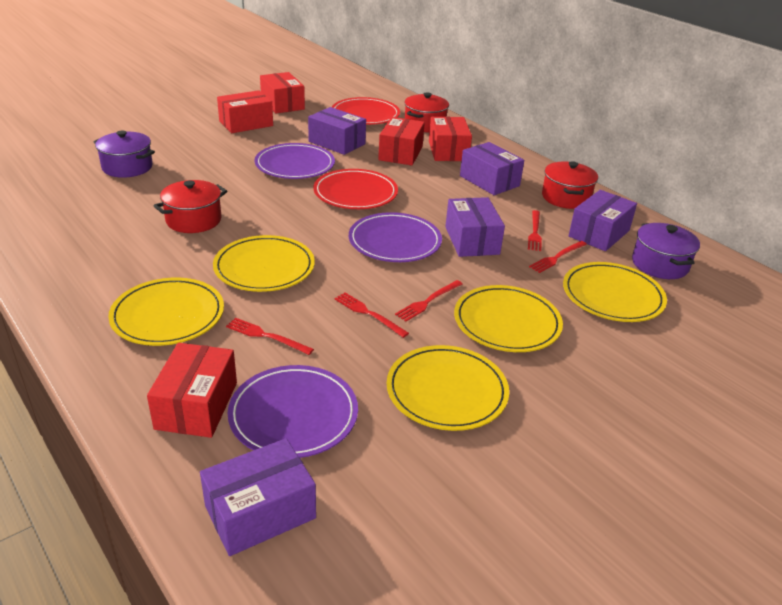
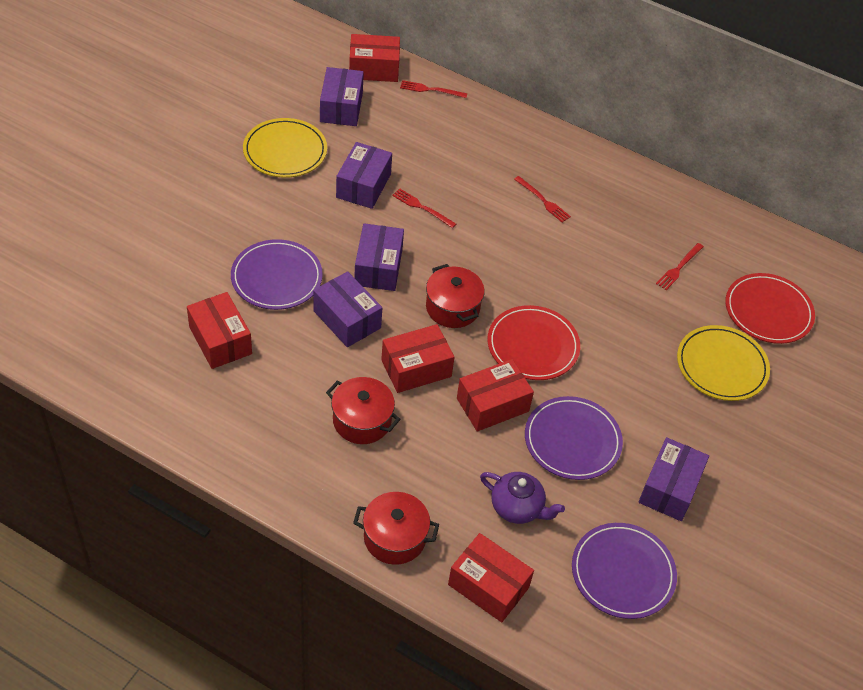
purple pot: 2 -> 0
purple teapot: 0 -> 1
red fork: 5 -> 4
yellow plate: 5 -> 2

